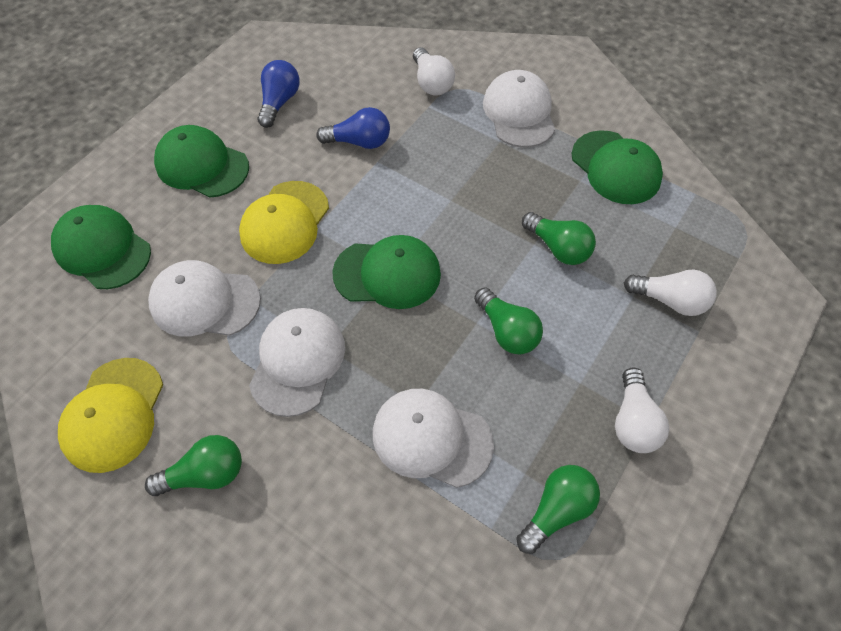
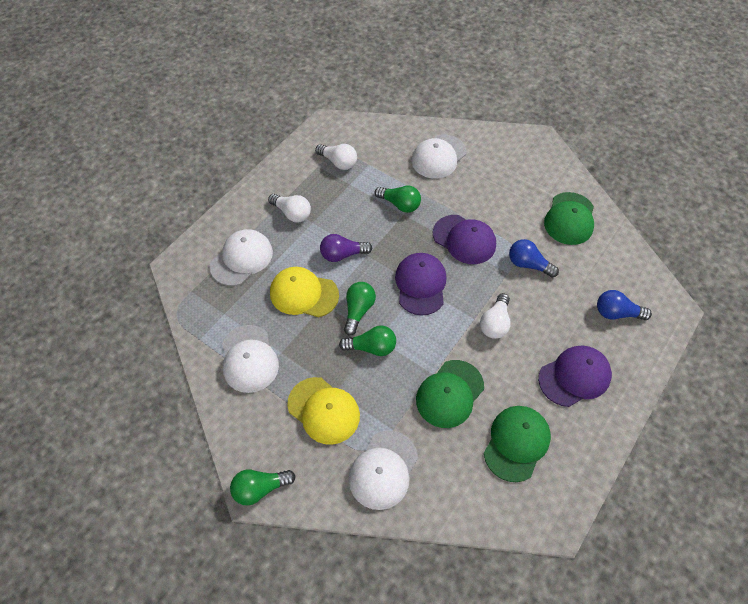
green cap: 4 -> 3
purple cap: 0 -> 3
purple light bulb: 0 -> 1

